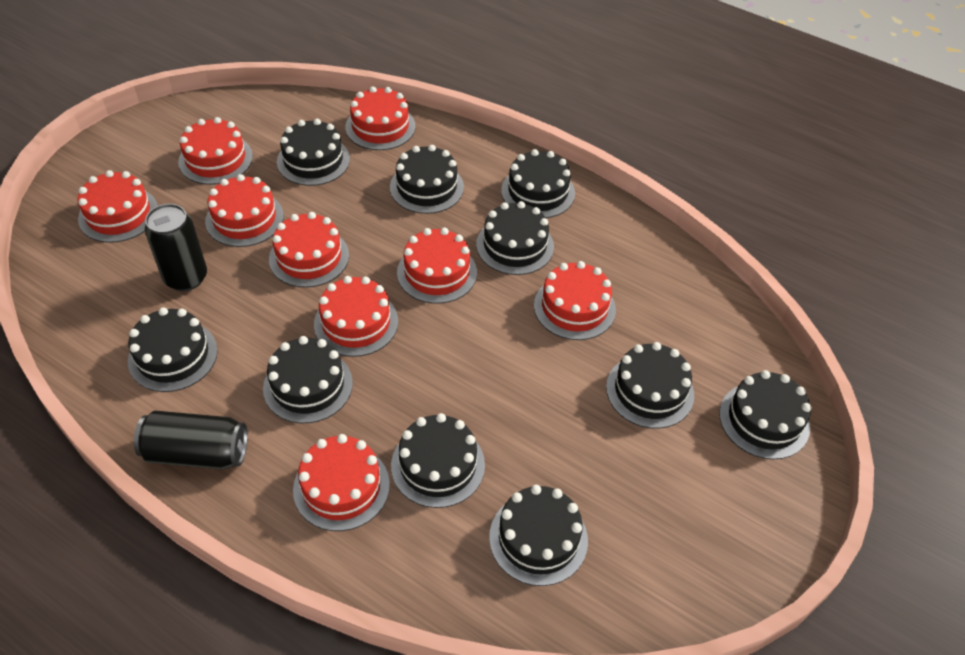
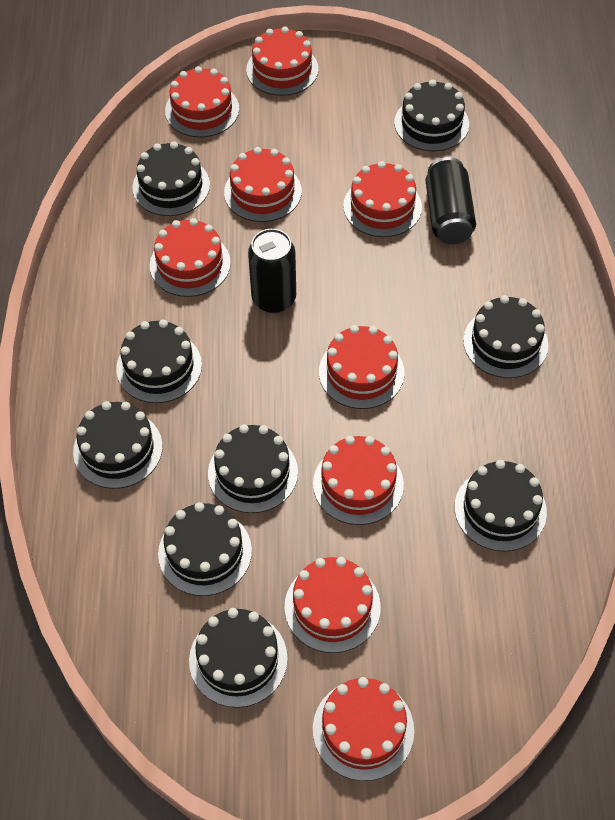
black cake: 10 -> 9

